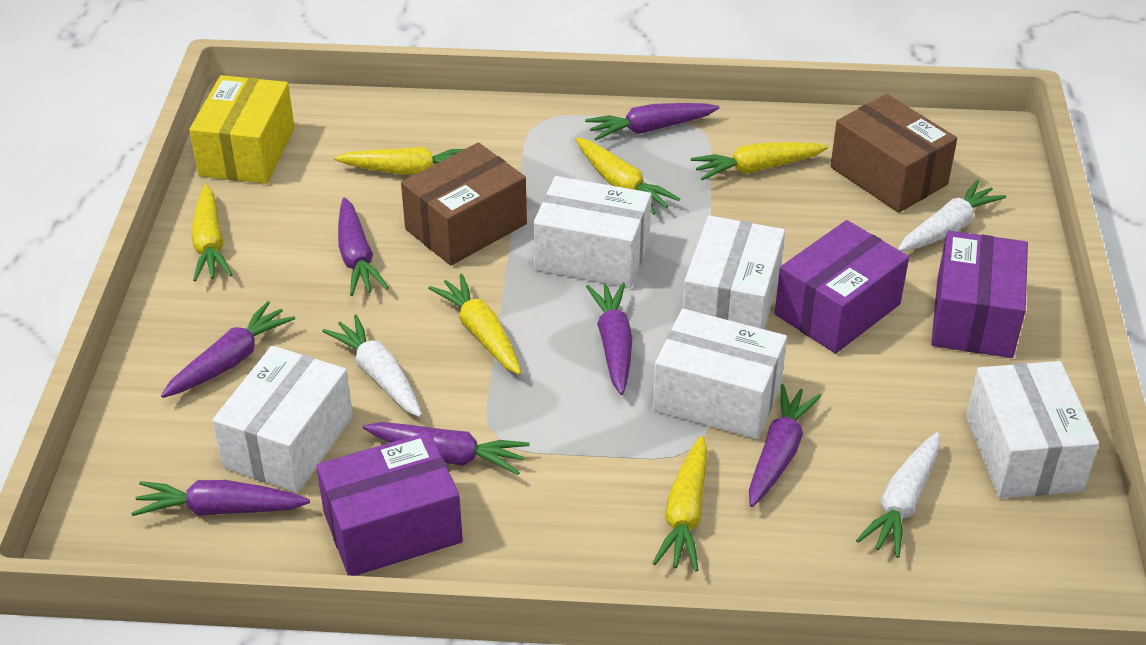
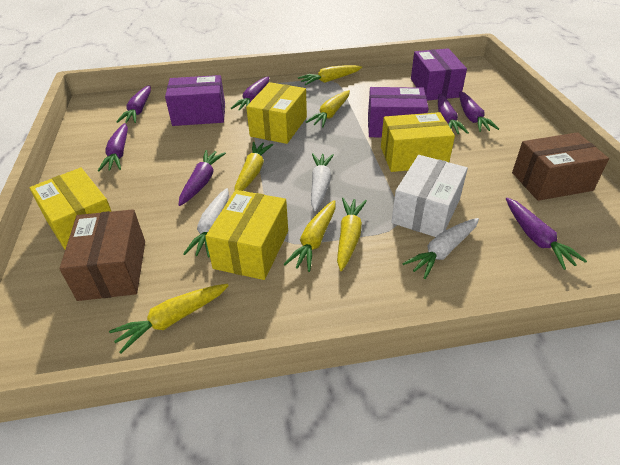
white box: 5 -> 1
yellow box: 1 -> 4

